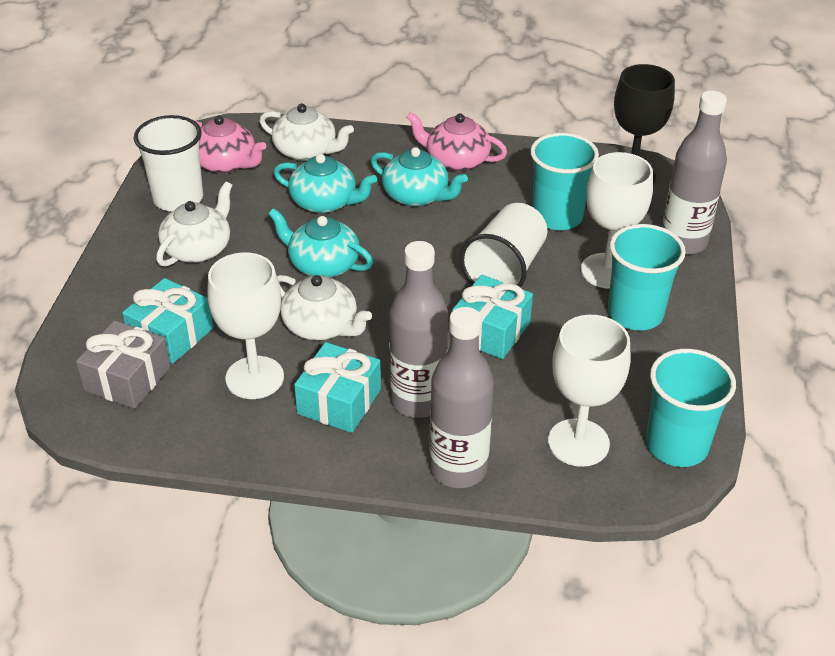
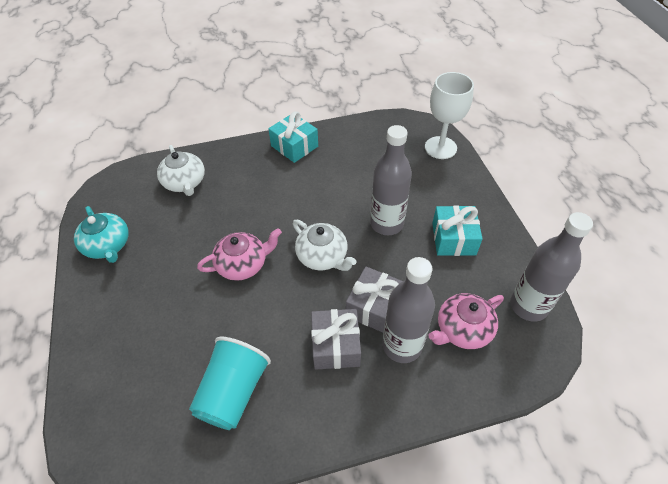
black goblet: 1 -> 0
grey gift: 1 -> 2
turquoise cup: 3 -> 1
turquoise gift: 3 -> 2
turquoise teapot: 3 -> 1
white cup: 2 -> 0
white goblet: 3 -> 1
white teapot: 3 -> 2

